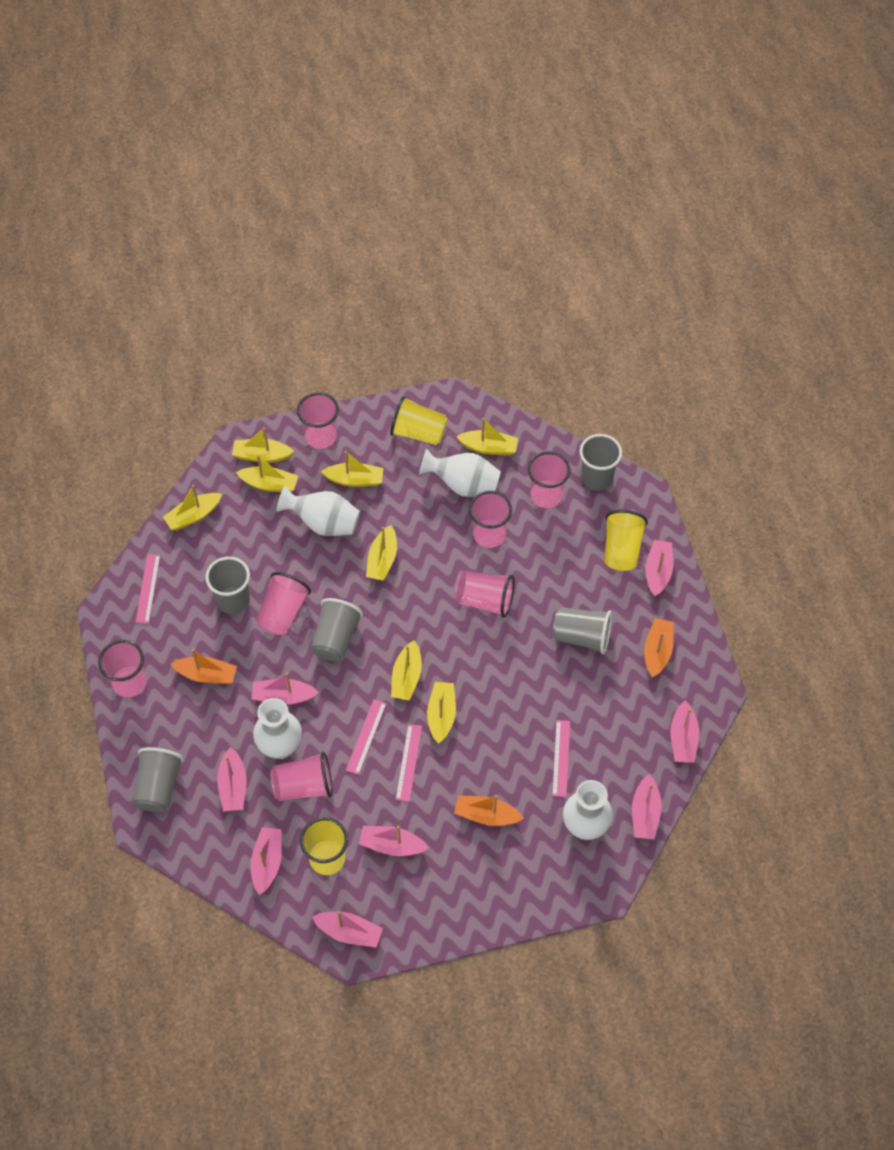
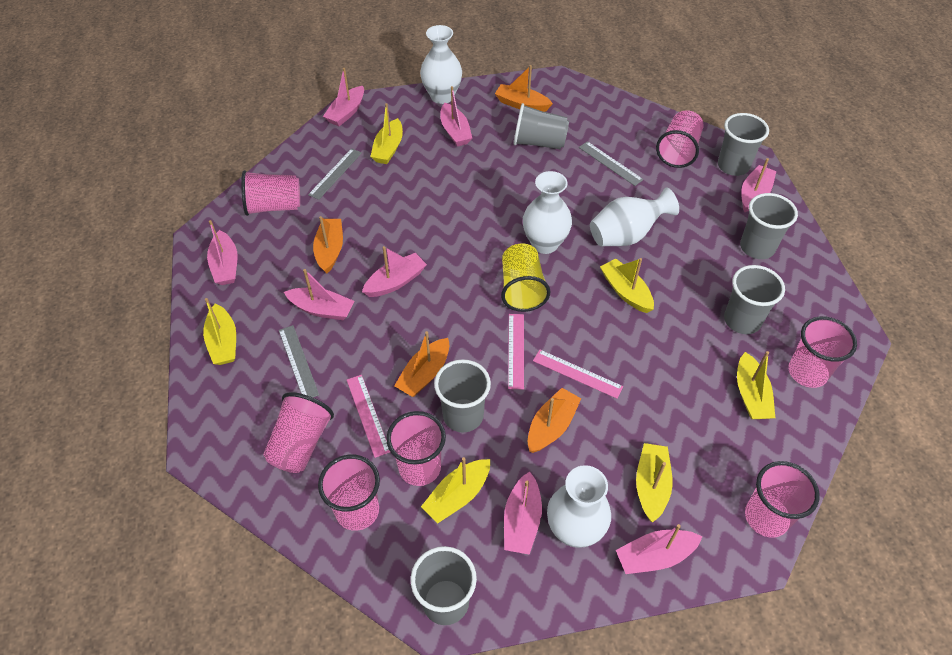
grey cup: 5 -> 6
grey ruler: 0 -> 3
orange boat: 3 -> 4
pink ruler: 4 -> 3
yellow boat: 8 -> 6
yellow cup: 3 -> 1

